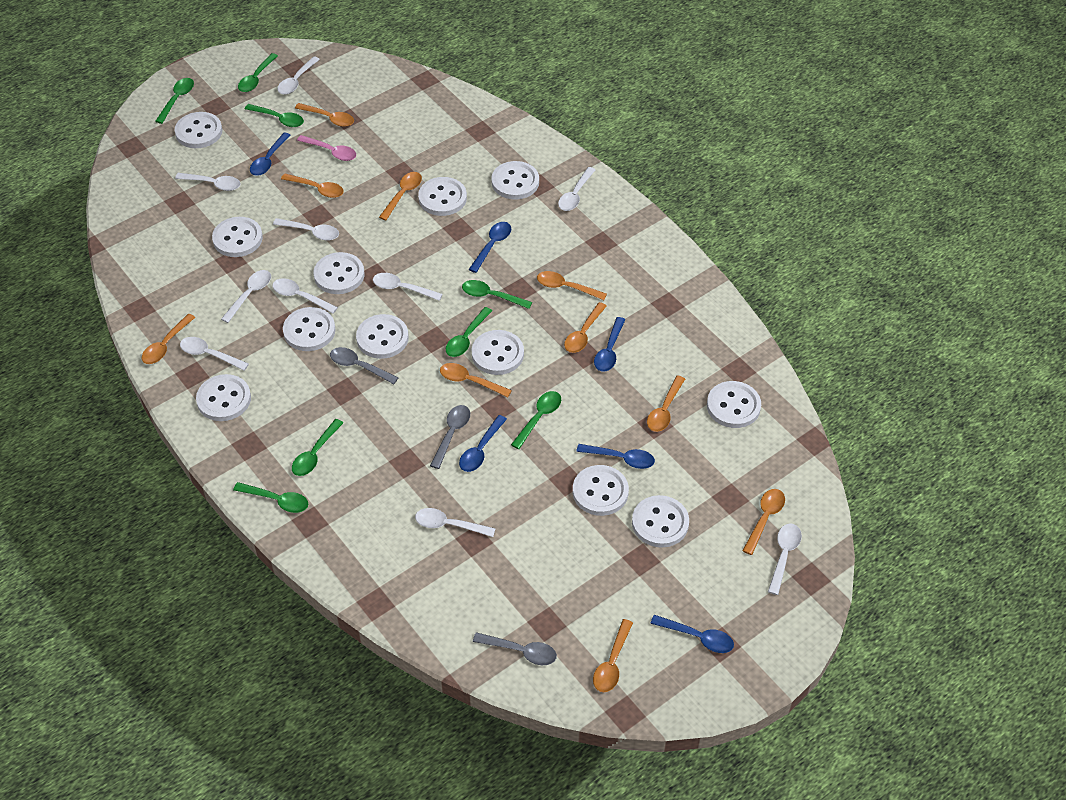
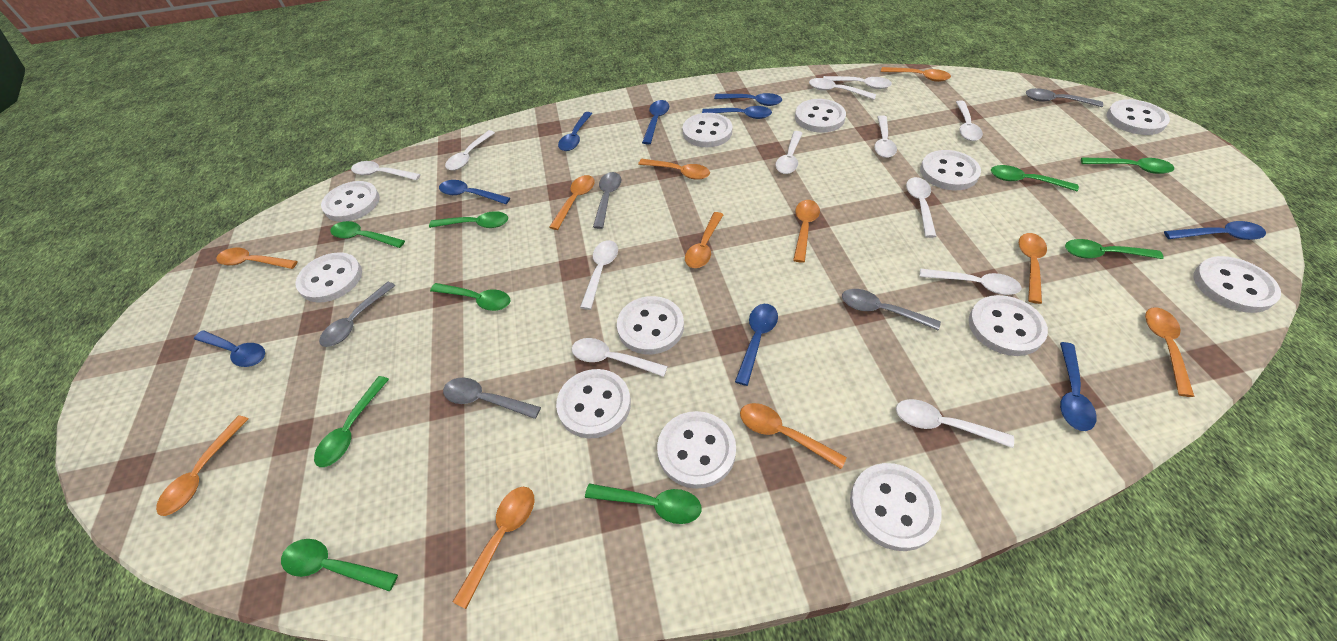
blue spoon: 6 -> 9
green spoon: 8 -> 9
grey spoon: 3 -> 5
orange spoon: 10 -> 11
pink spoon: 1 -> 0
white spoon: 10 -> 12

